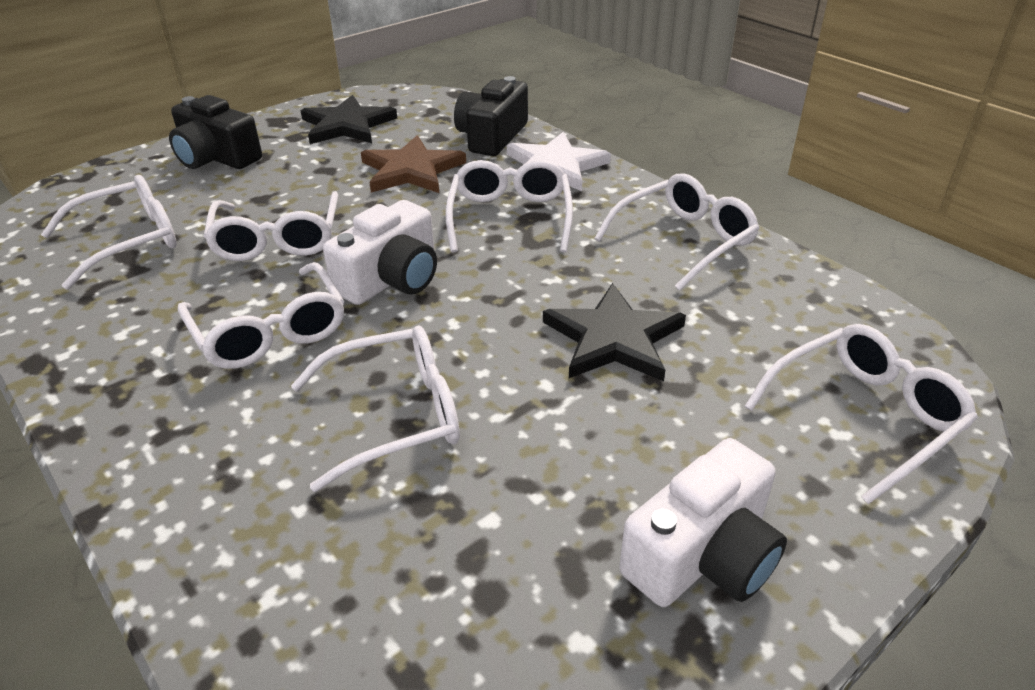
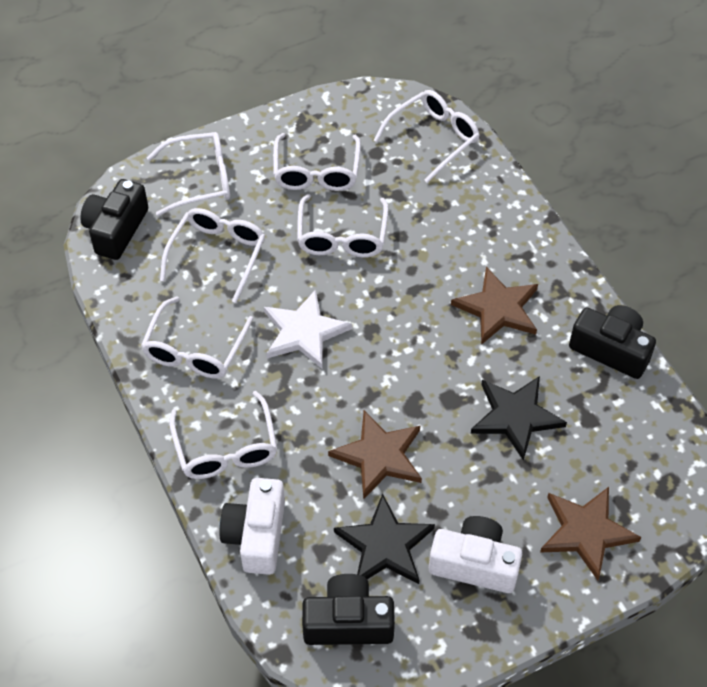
black camera: 2 -> 3
brown star: 1 -> 3

